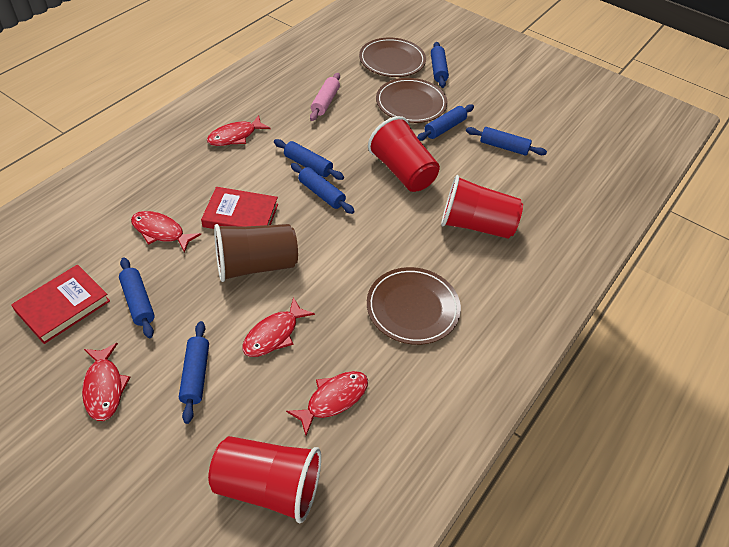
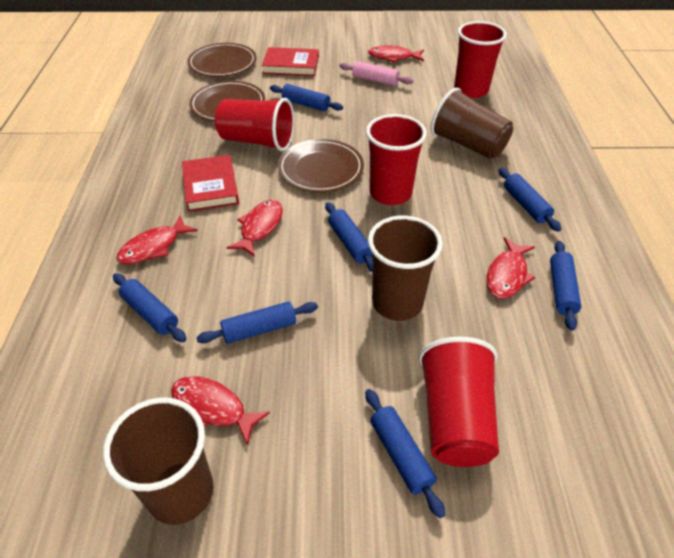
brown cup: 1 -> 3
red cup: 3 -> 4

